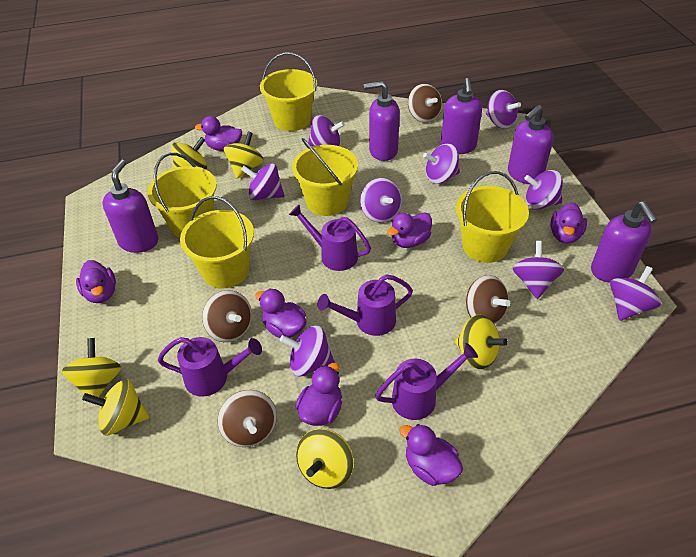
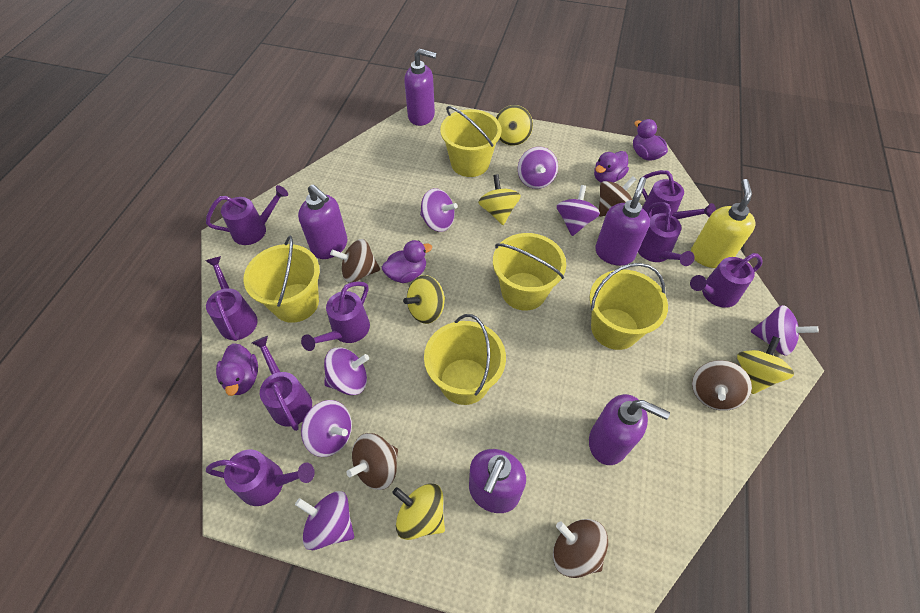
brown spinning top: 4 -> 5
purple duck: 7 -> 4
purple spinning top: 9 -> 7
purple watering can: 4 -> 8
yellow soap dispenser: 0 -> 1
yellow spinning top: 6 -> 5

